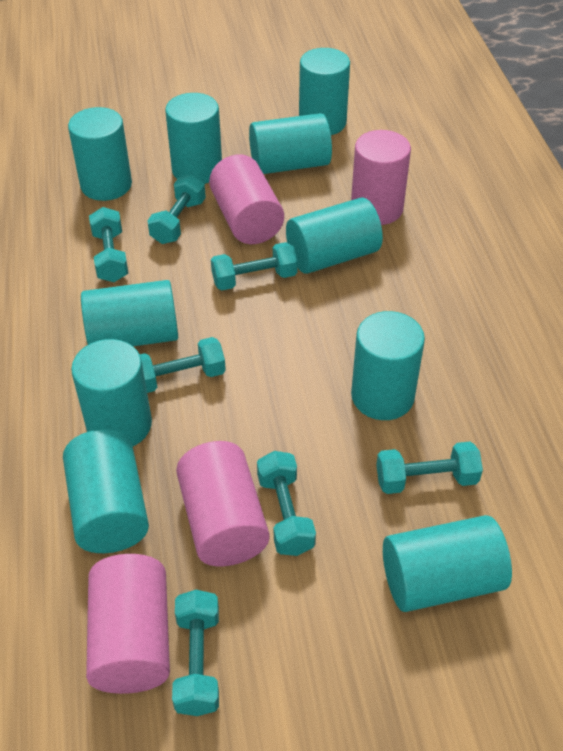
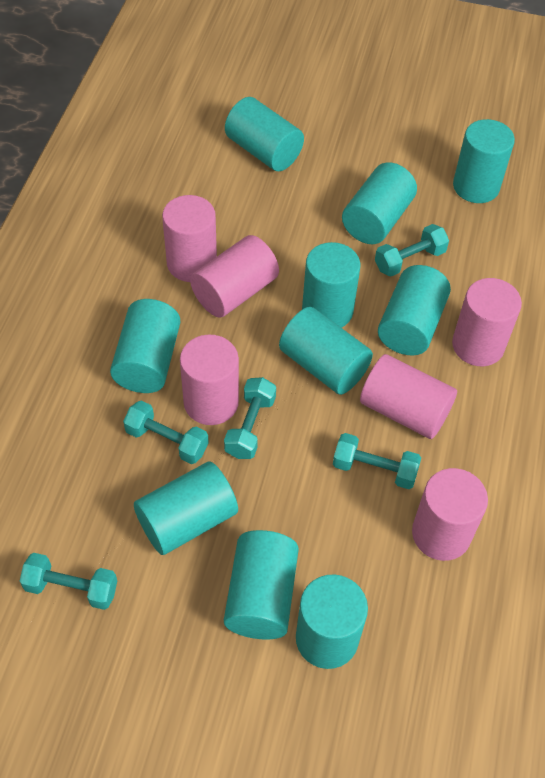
pink cylinder: 4 -> 6
turquoise dumbbell: 7 -> 5

